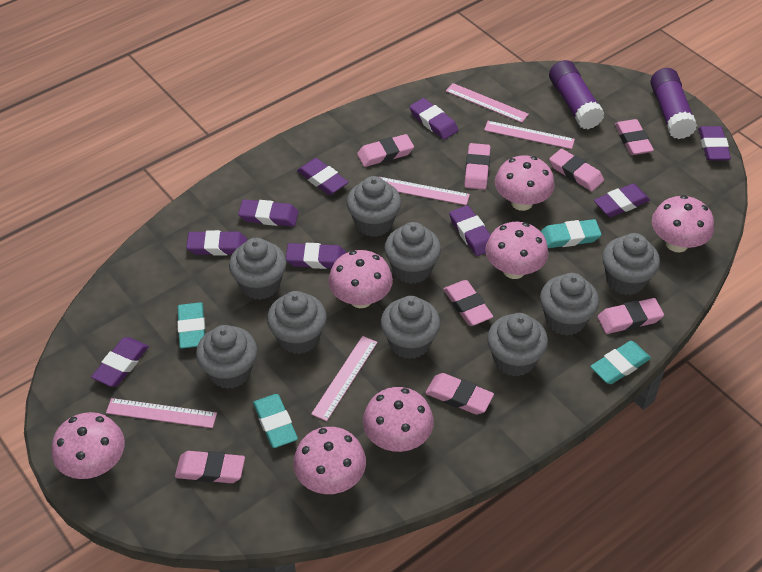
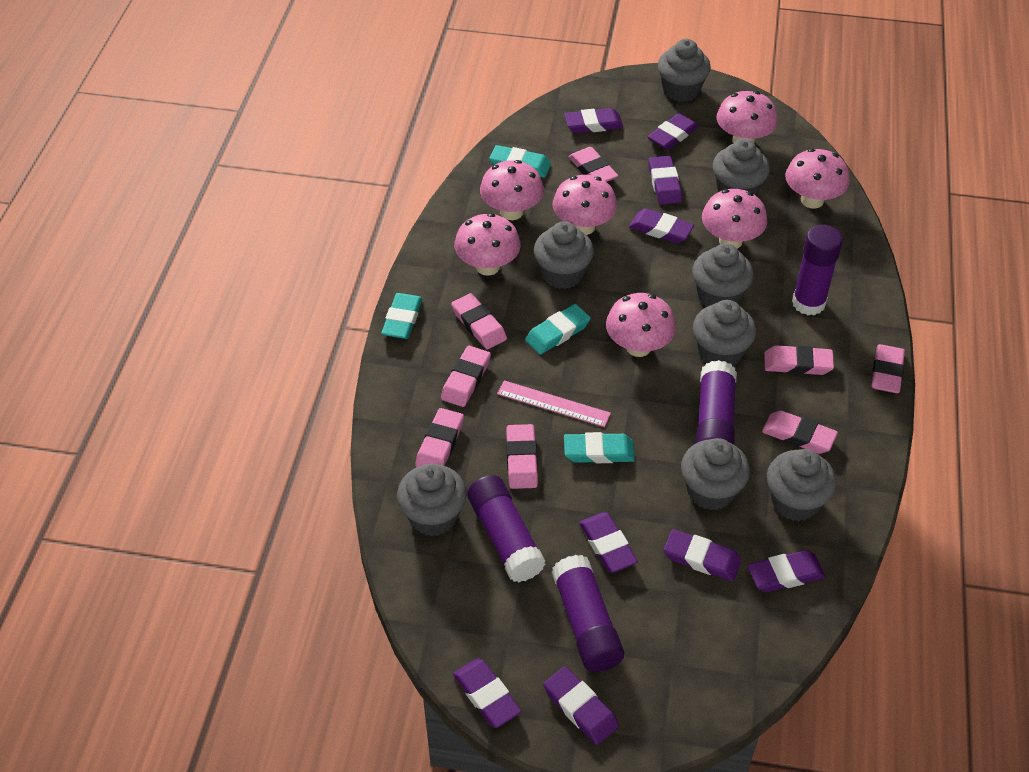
grey cupcake: 9 -> 8
pink ruler: 5 -> 1
purple glue stick: 2 -> 4

